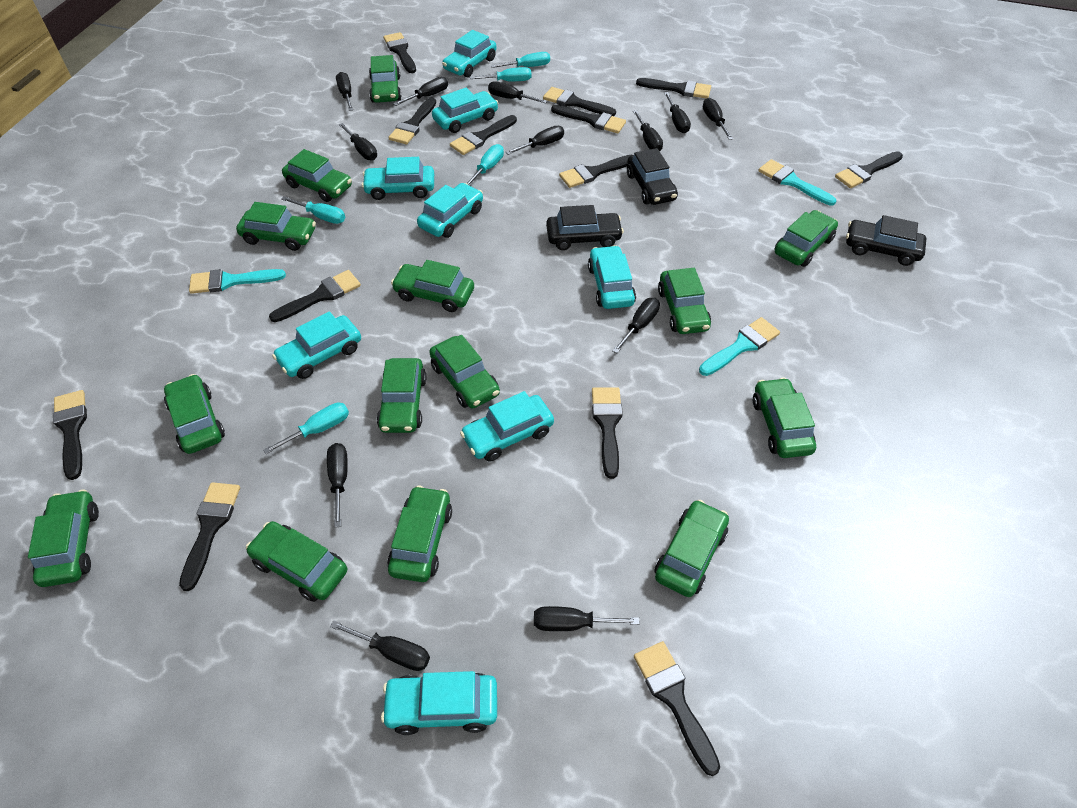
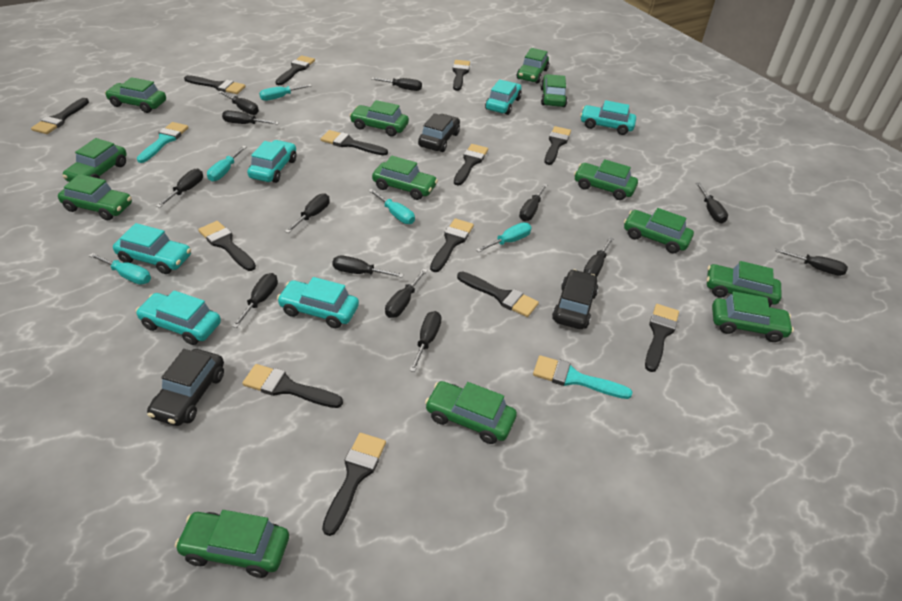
black screwdriver: 12 -> 13
green car: 14 -> 13
turquoise brush: 3 -> 2
turquoise car: 8 -> 6

